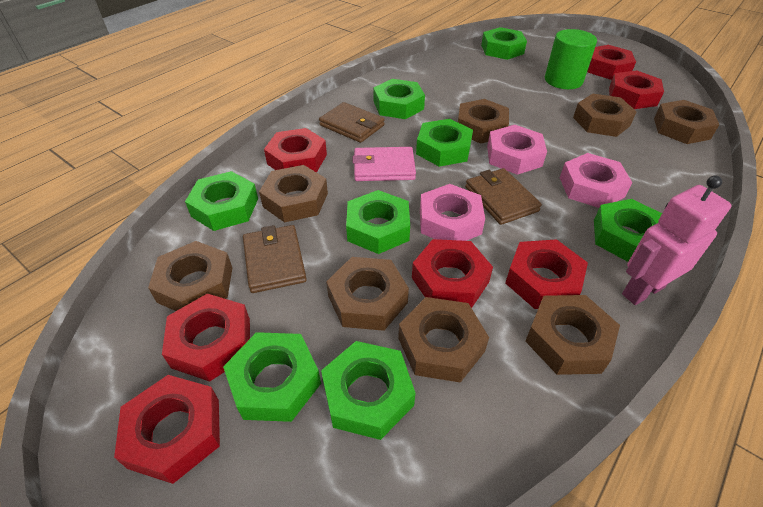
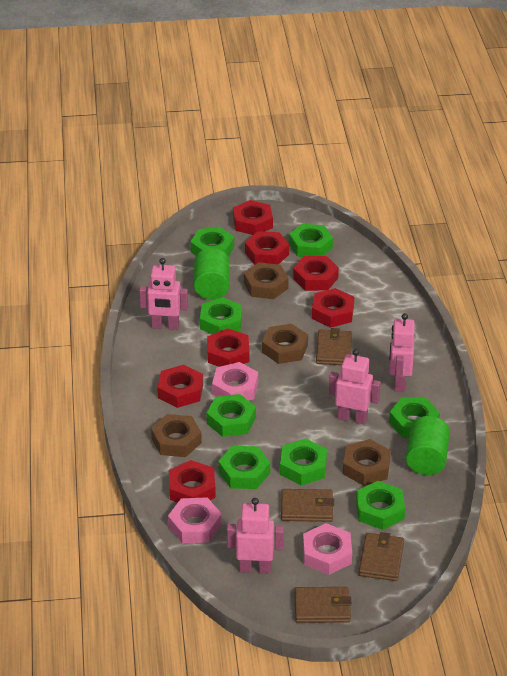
brown nut: 8 -> 4
brown wallet: 3 -> 4
green cylinder: 1 -> 2
pink robot: 1 -> 4
pink wallet: 1 -> 0

